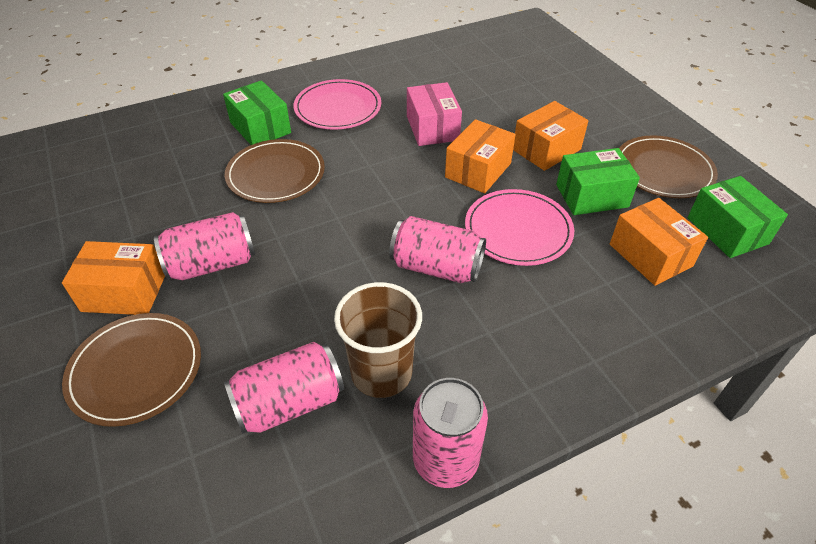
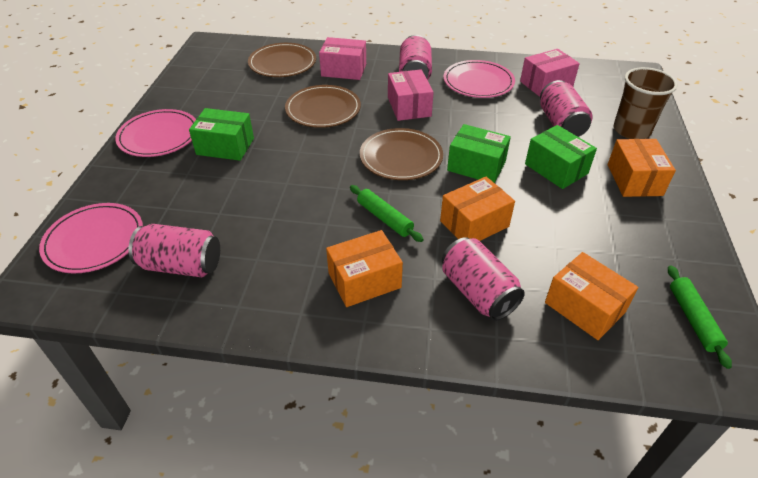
green rolling pin: 0 -> 2
pink box: 1 -> 3
pink plate: 2 -> 3

